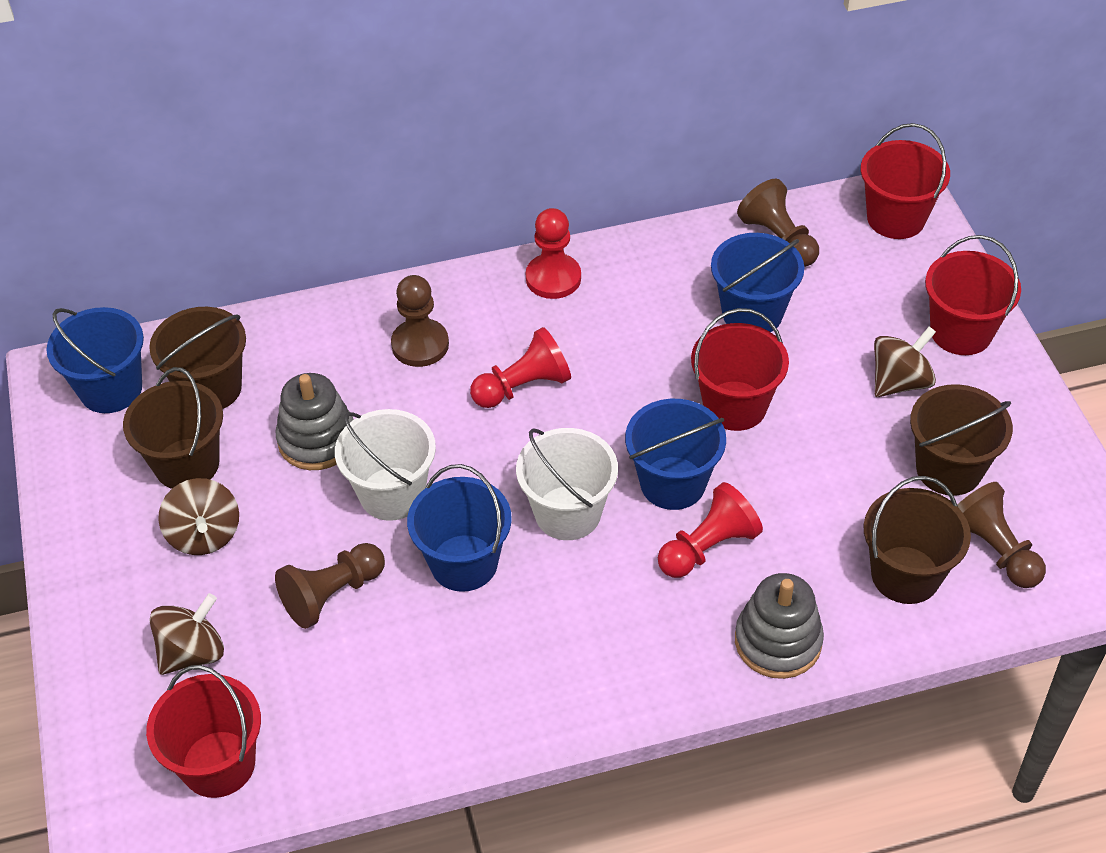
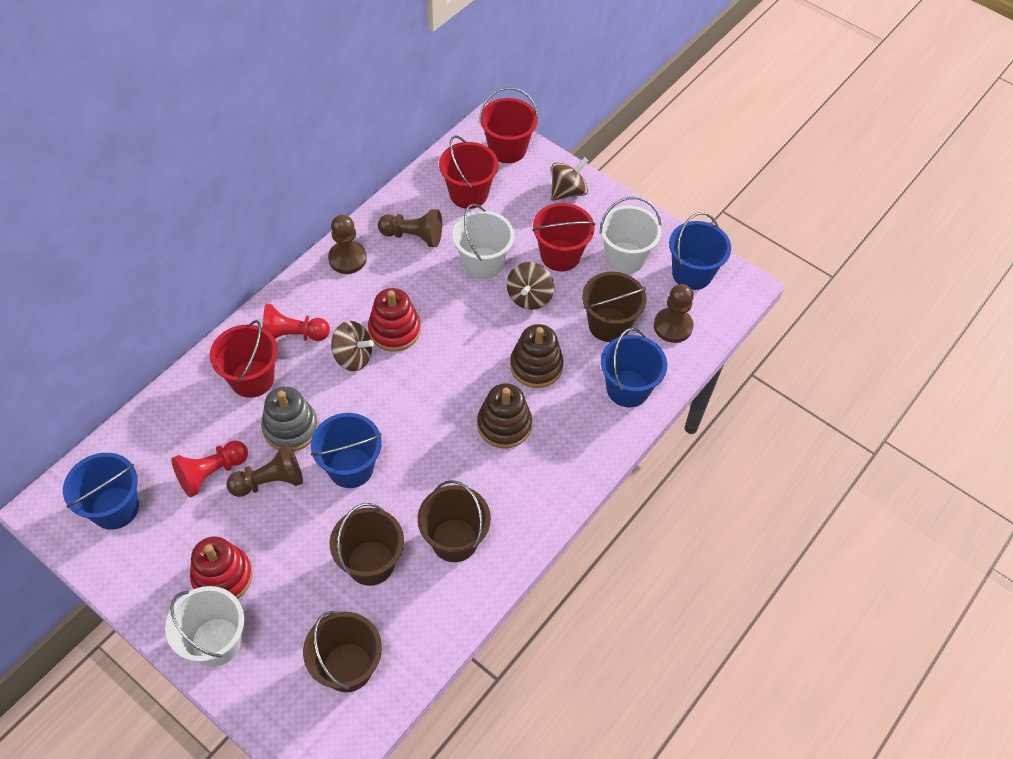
brown stacking toy: 0 -> 2
grey stacking toy: 2 -> 1
red pawn: 3 -> 2
red stacking toy: 0 -> 2
white bucket: 2 -> 3

